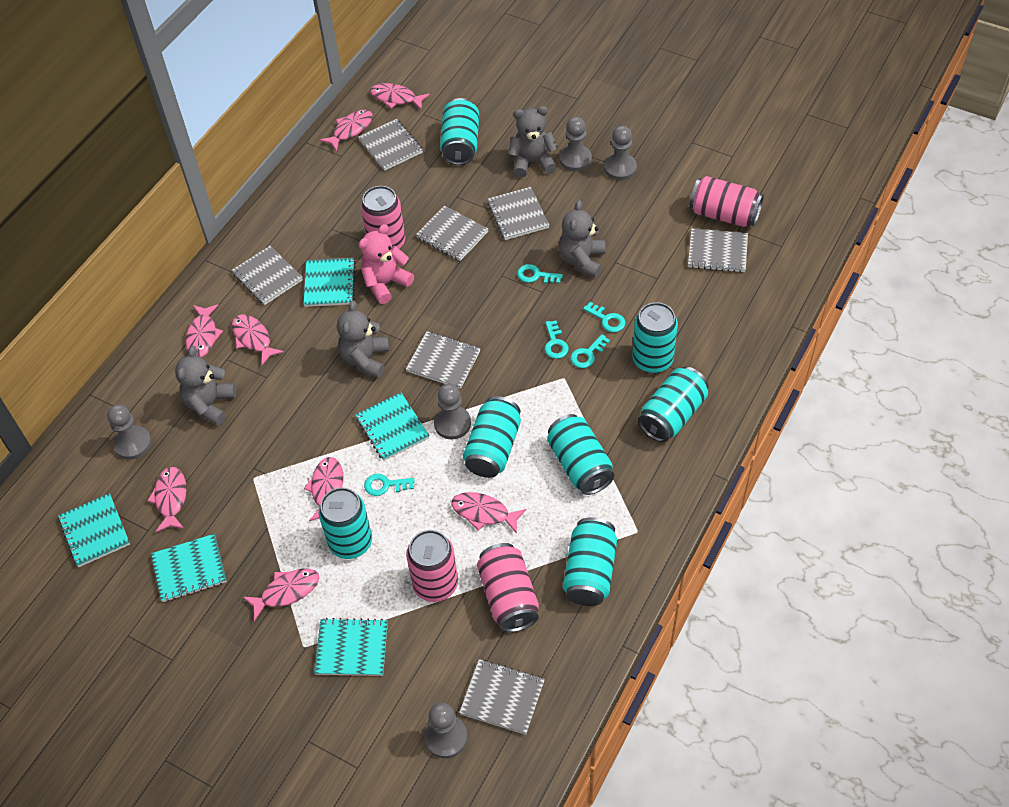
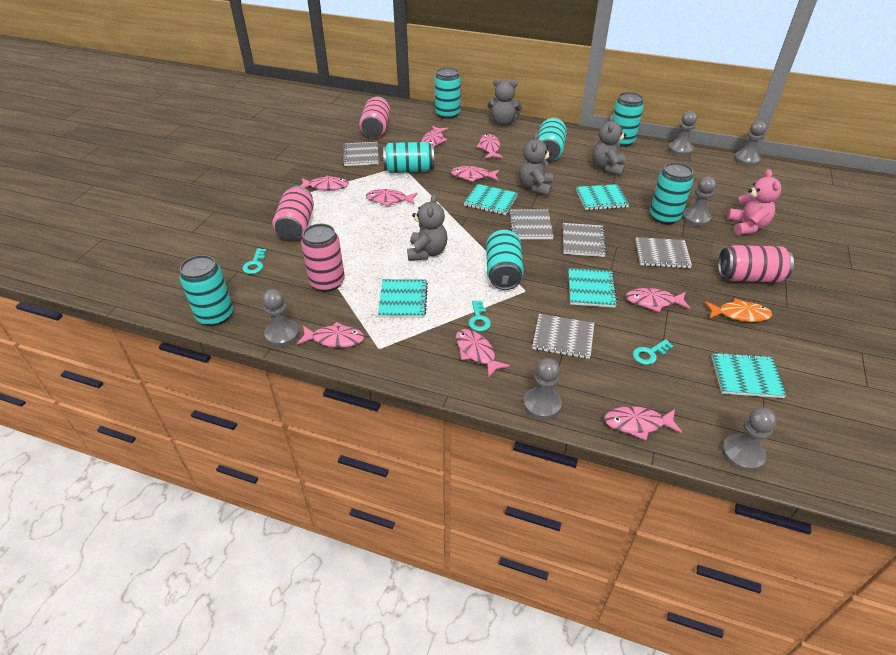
grey notebook: 7 -> 5
grey pawn: 5 -> 6
orange fish: 0 -> 1
pink fish: 8 -> 9
turquoise key: 5 -> 3

